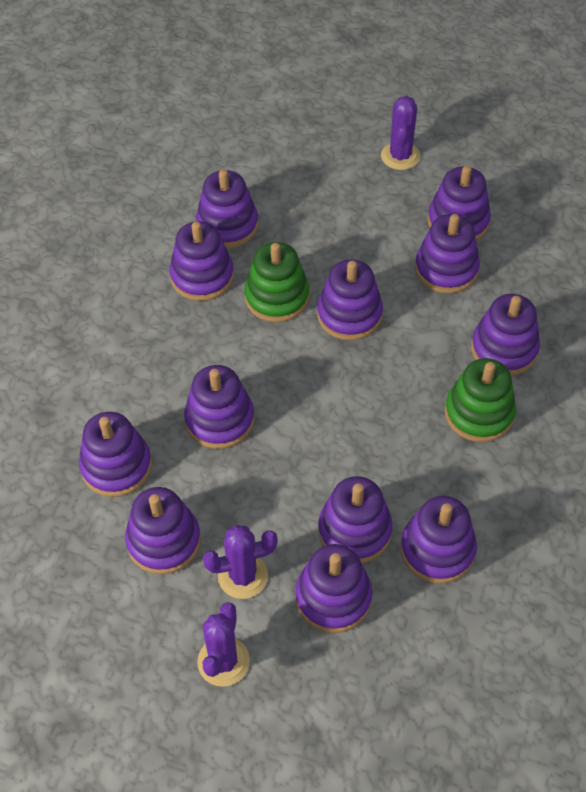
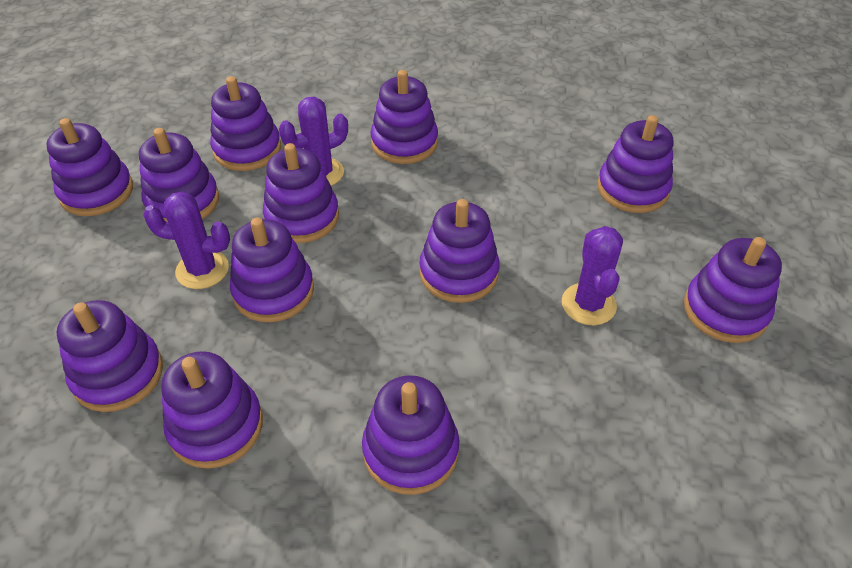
green stacking toy: 2 -> 0

